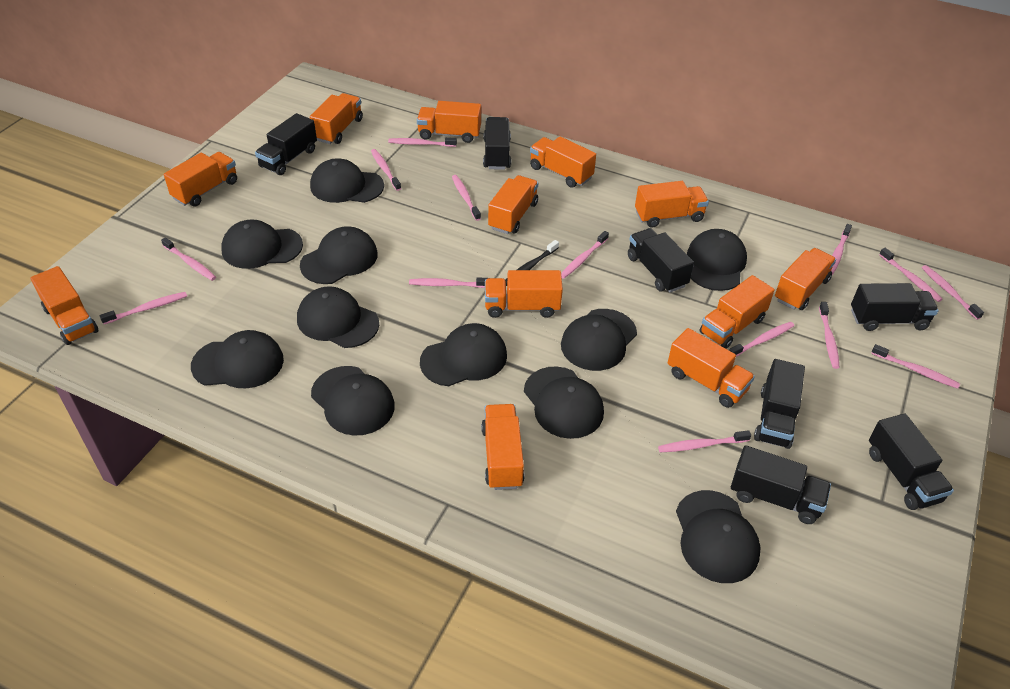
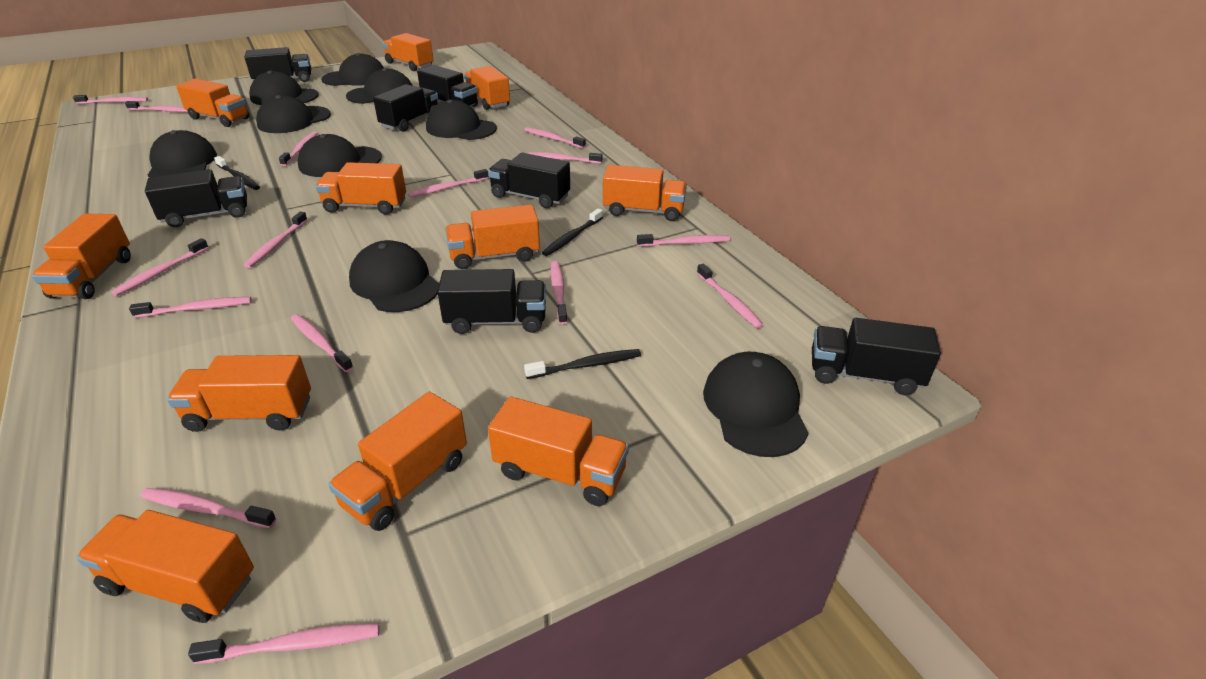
black cap: 11 -> 9
black toothbrush: 1 -> 3
orange truck: 12 -> 11
pink toothbrush: 14 -> 15

